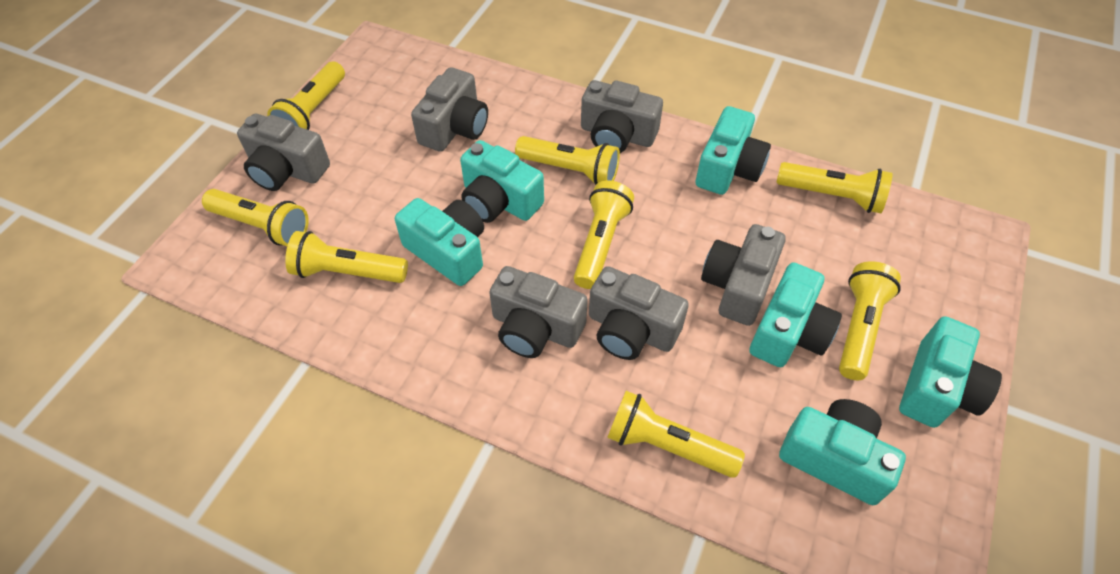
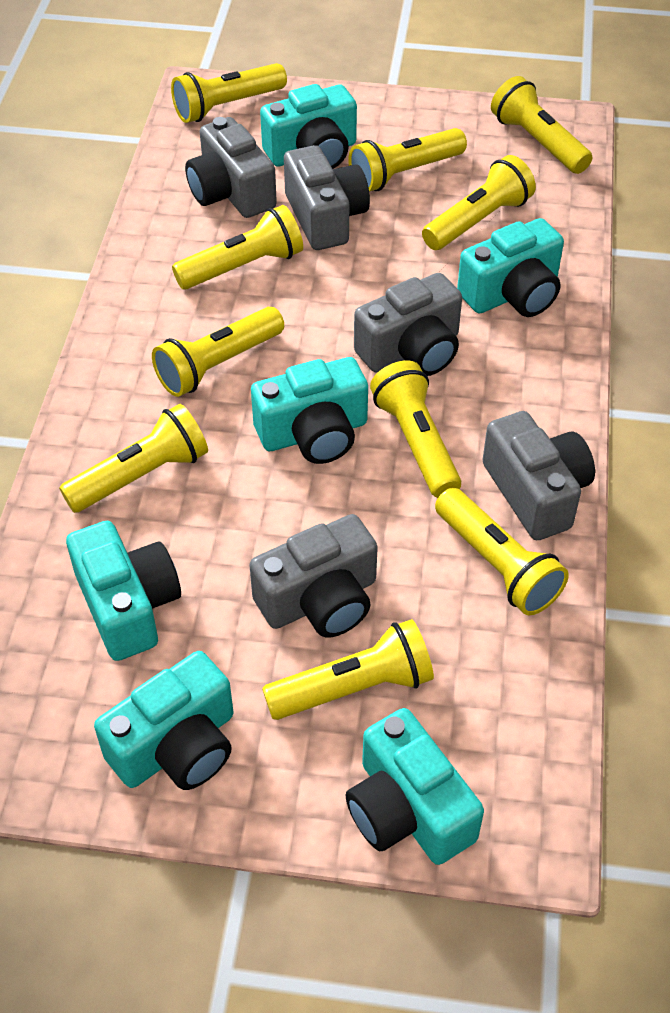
grey camera: 6 -> 5
yellow flashlight: 8 -> 10

